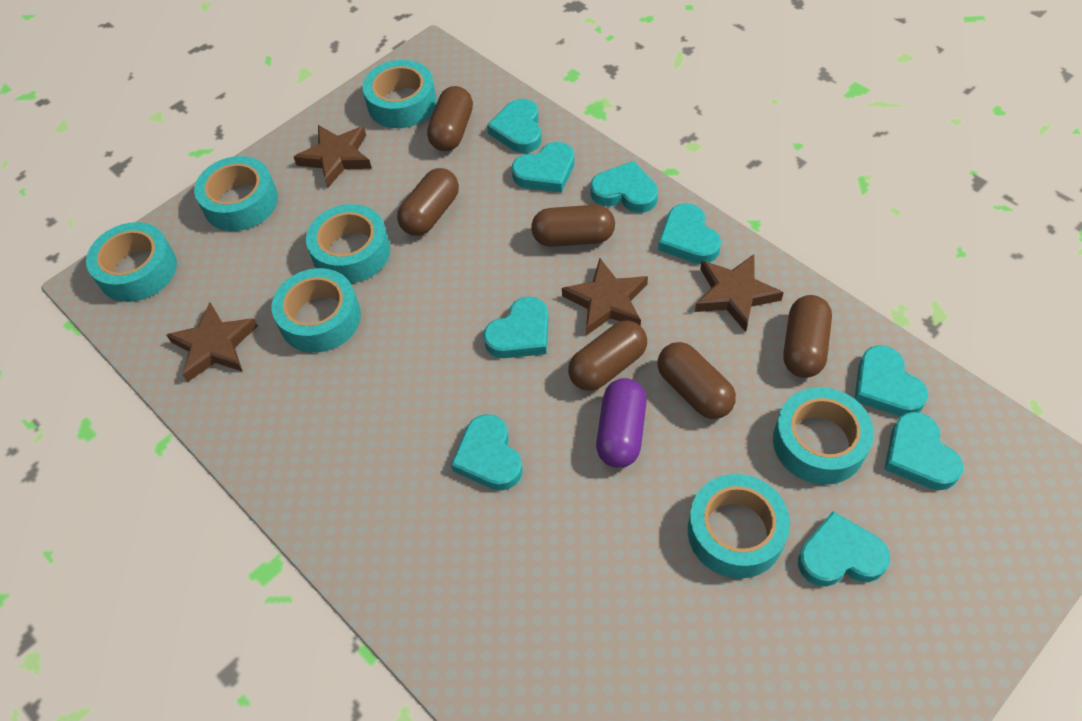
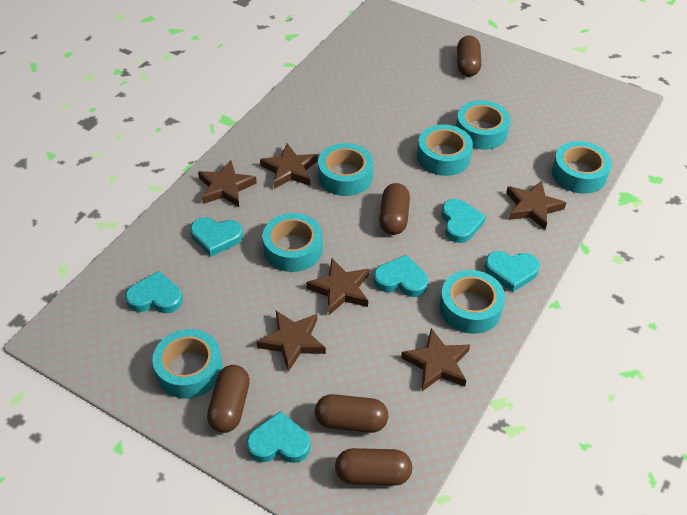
brown capsule: 6 -> 5
brown star: 4 -> 6
purple capsule: 1 -> 0
turquoise heart: 9 -> 6

